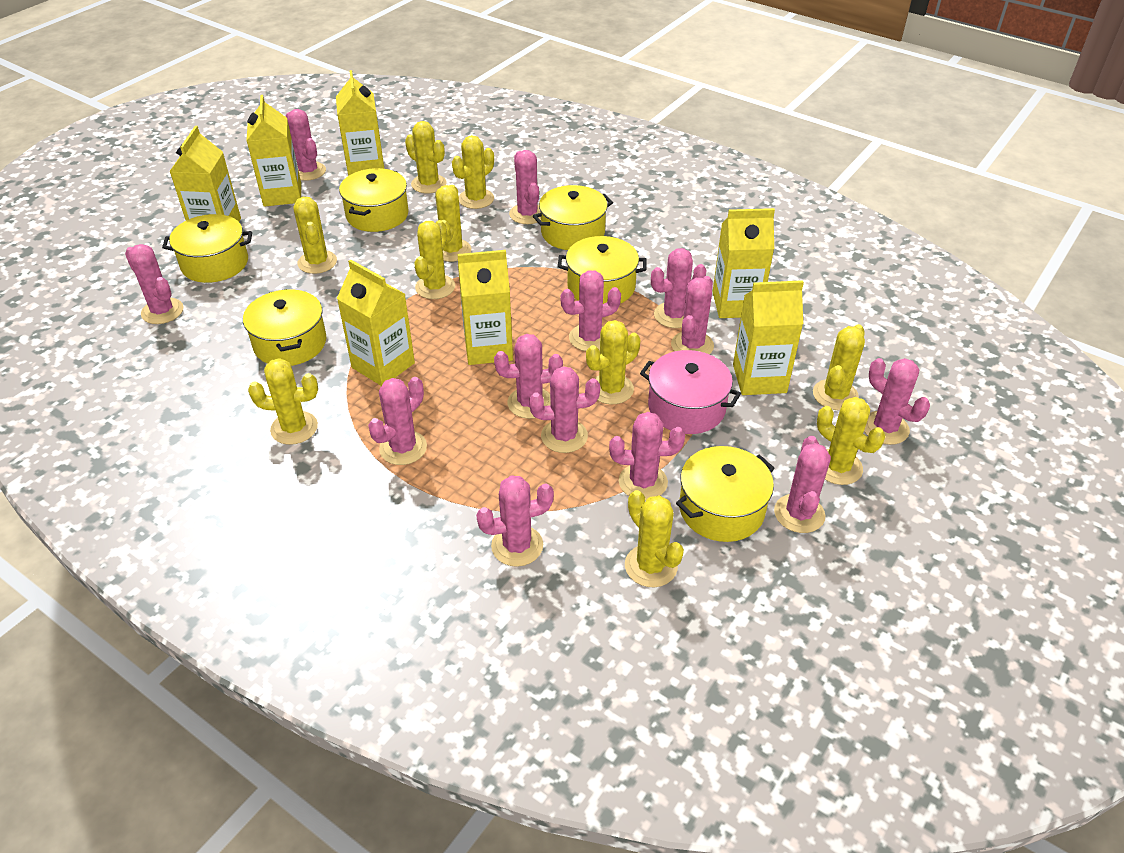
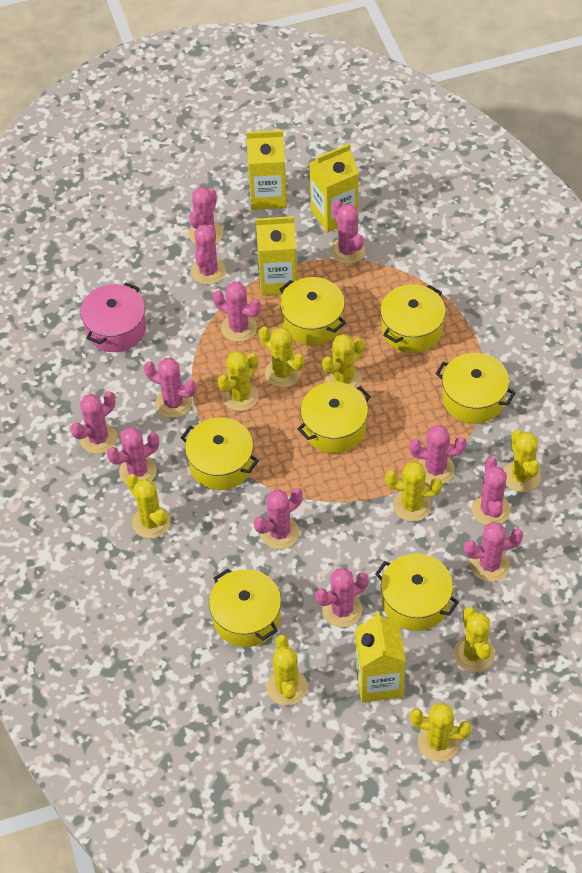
pink cactus: 13 -> 12
yellow cactus: 10 -> 9
yellow carton: 7 -> 4
yellow pot: 6 -> 7

